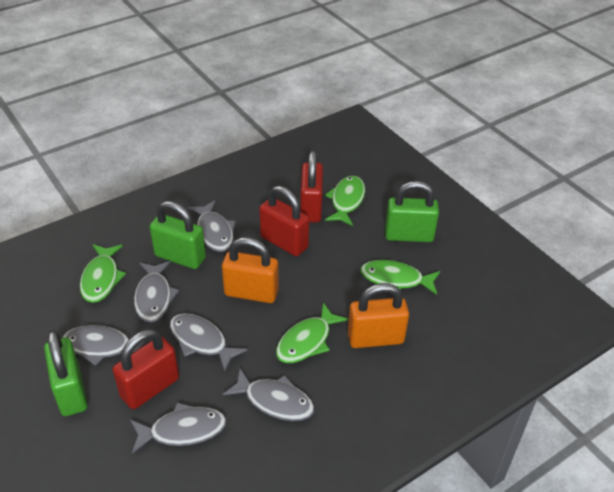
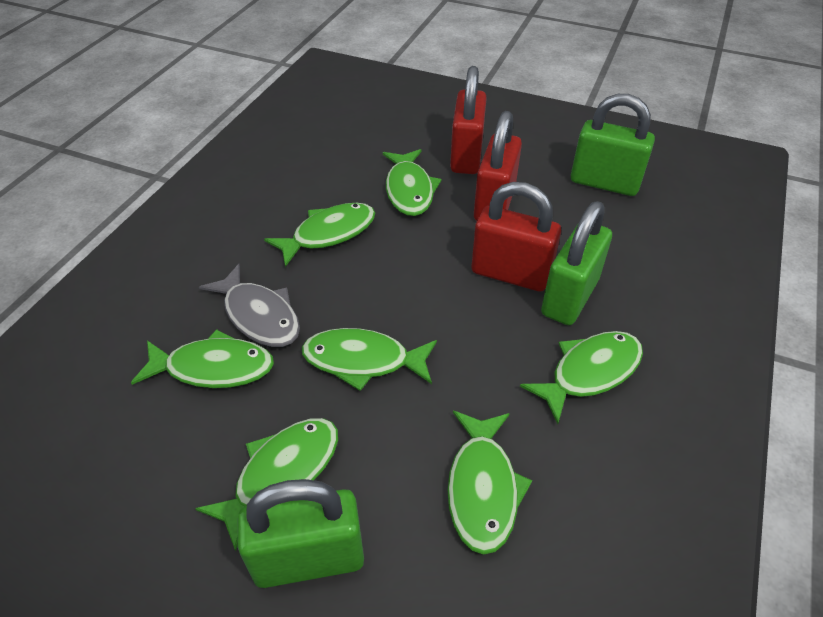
green fish: 4 -> 7
grey fish: 6 -> 1
orange padlock: 2 -> 0

